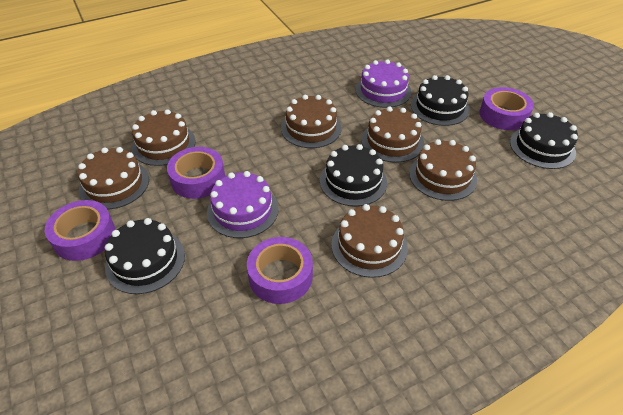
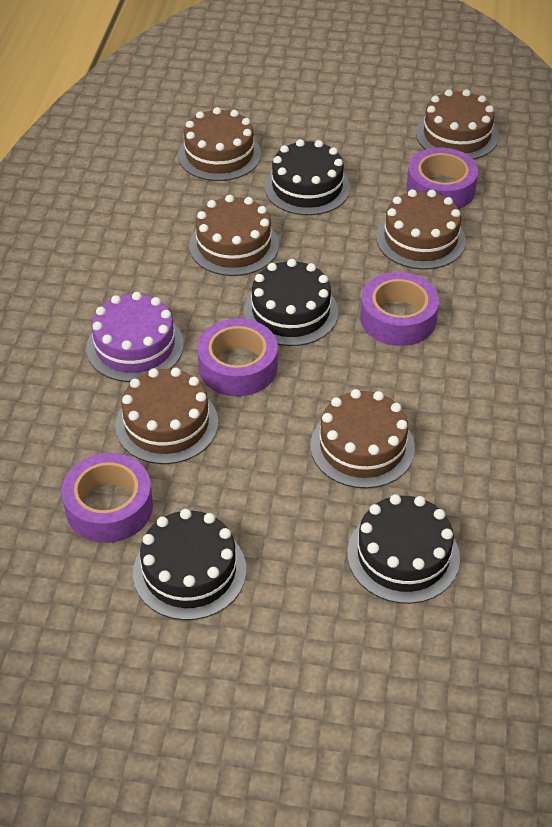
purple cake: 2 -> 1

